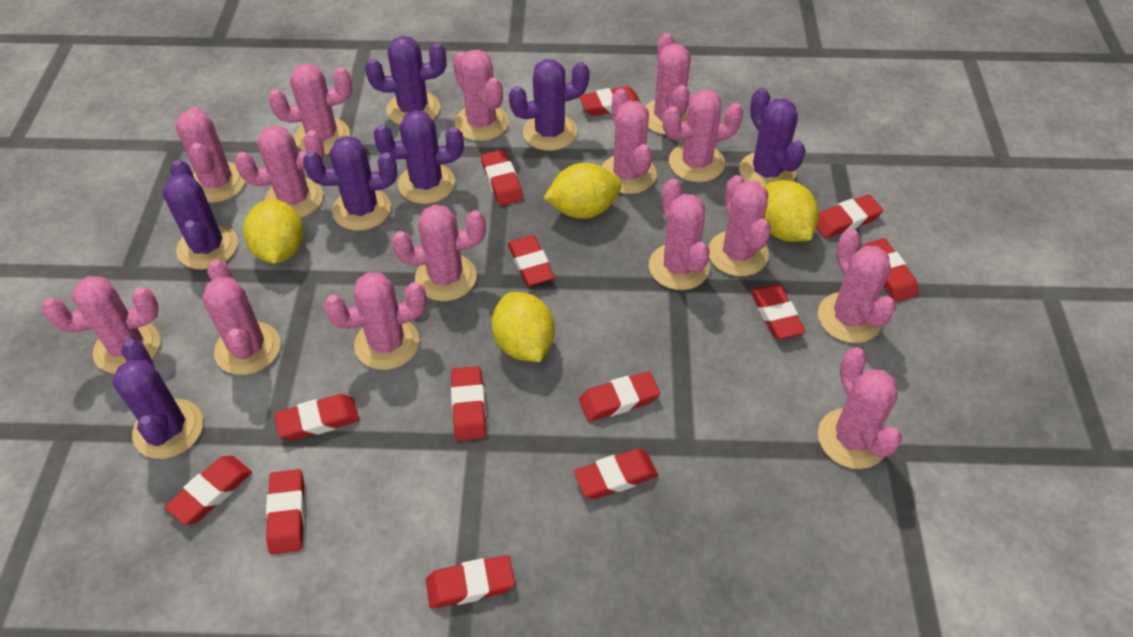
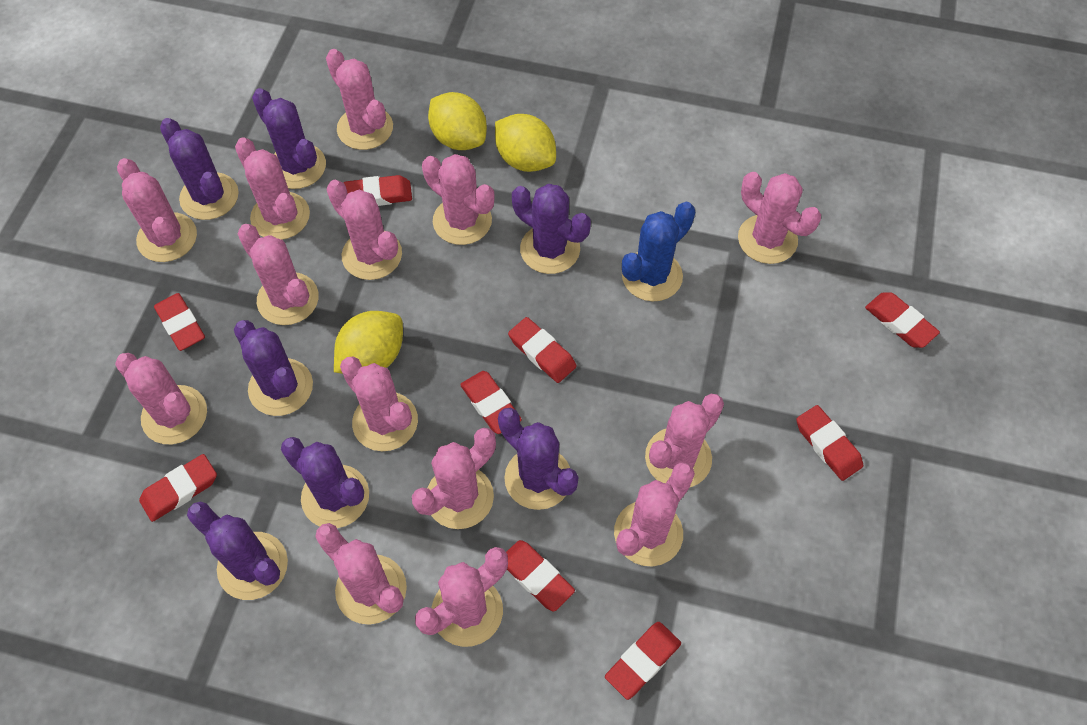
blue cactus: 0 -> 1
pink cactus: 15 -> 14
red eraser: 13 -> 9
yellow lemon: 4 -> 3

